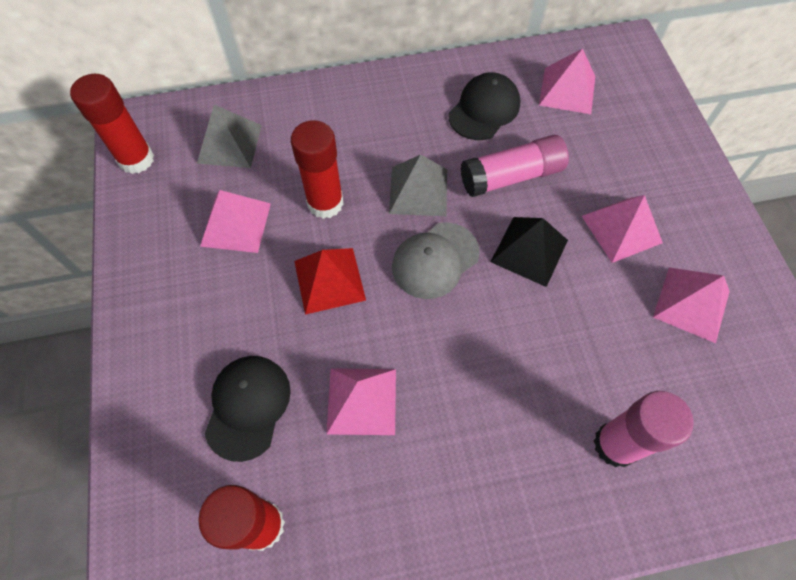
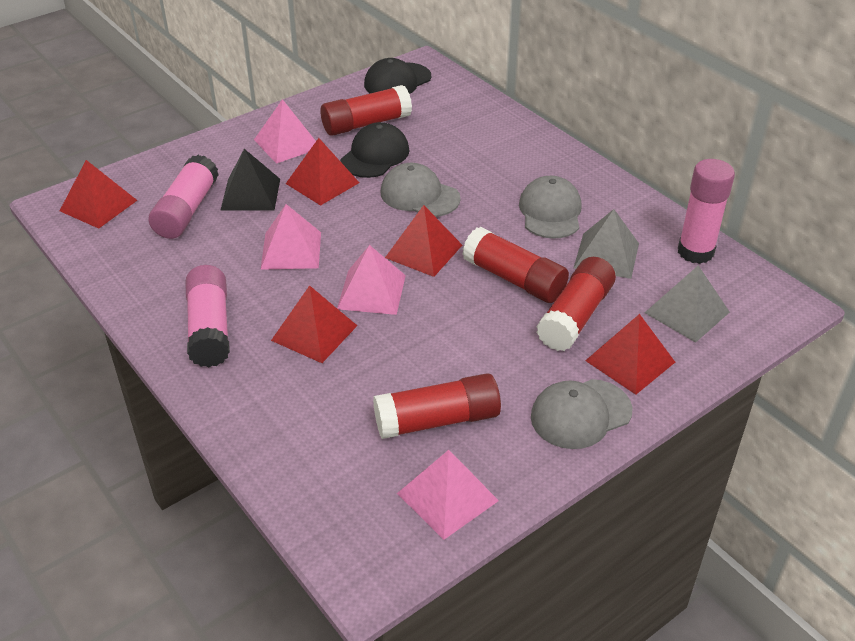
grey cap: 1 -> 3
pink glue stick: 2 -> 3
pink pyramid: 5 -> 4
red glue stick: 3 -> 4
red pyramid: 1 -> 5

